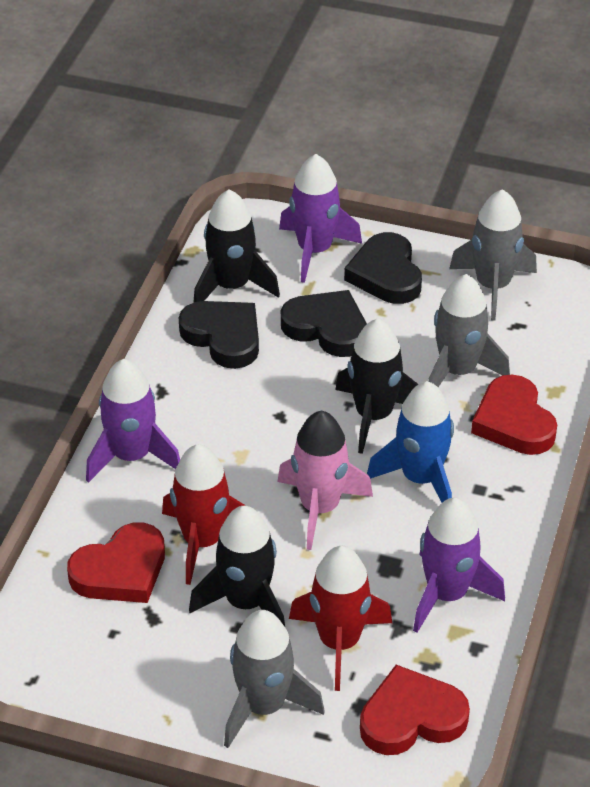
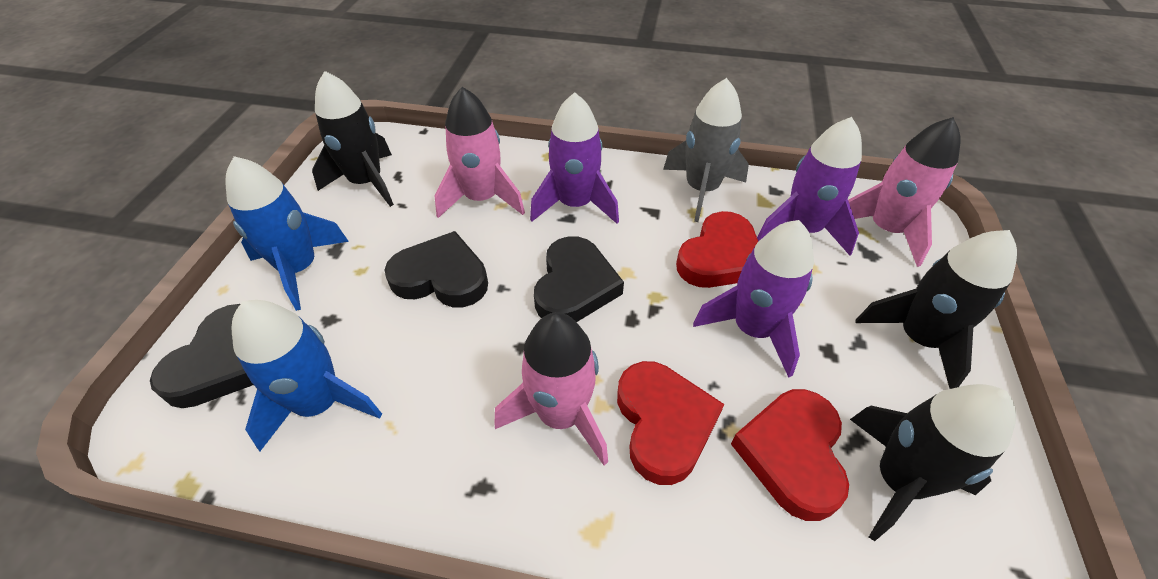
blue rocket: 1 -> 2
grey rocket: 3 -> 1
pink rocket: 1 -> 3
red rocket: 2 -> 0

